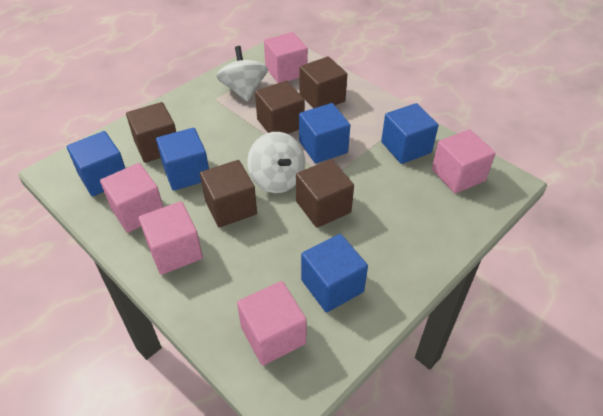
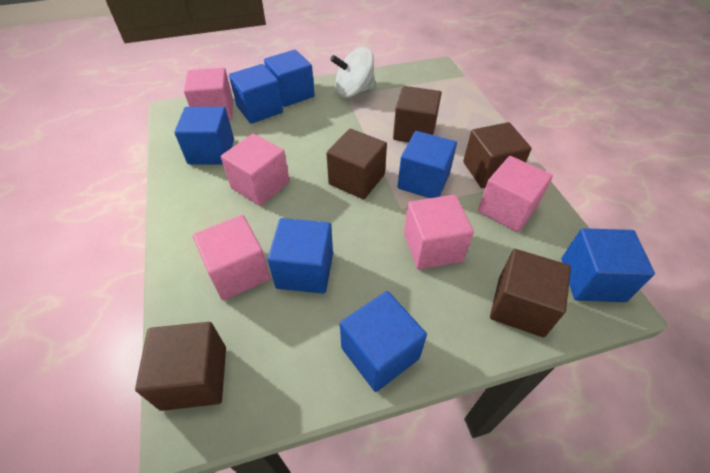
blue cube: 5 -> 7
white spinning top: 2 -> 1

